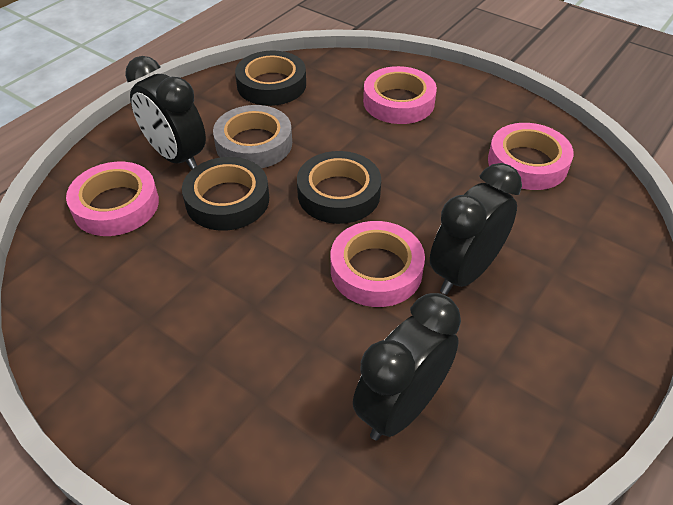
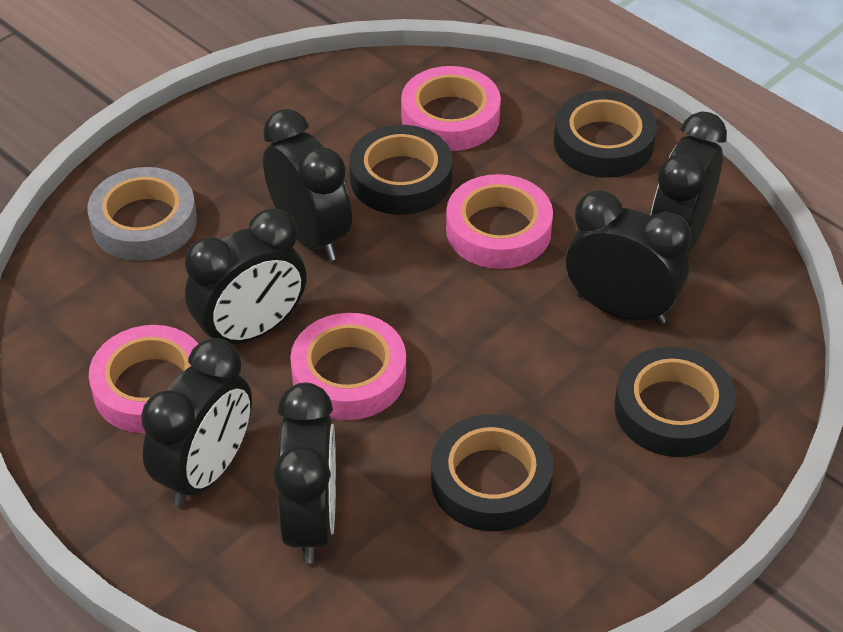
black clock: 3 -> 6
black tape: 3 -> 4

